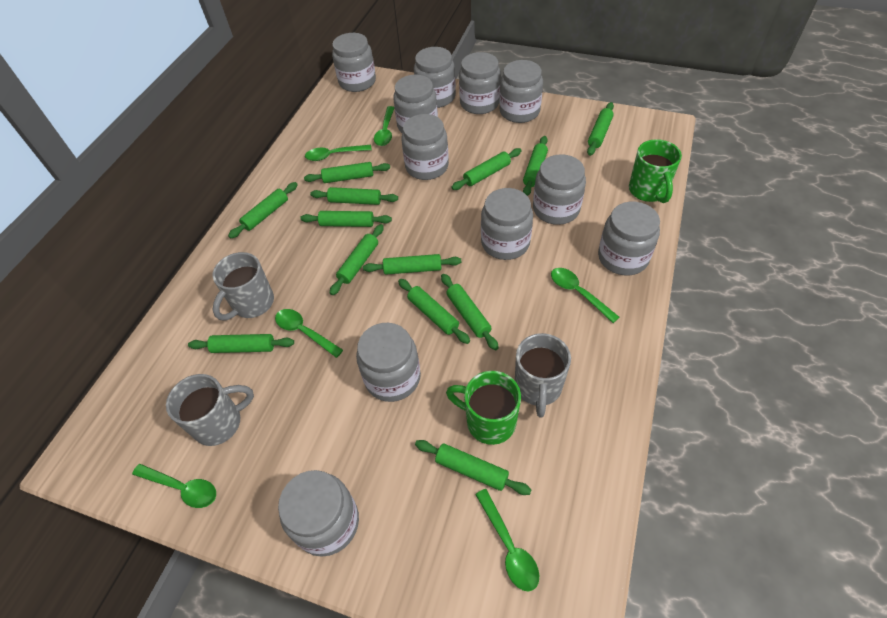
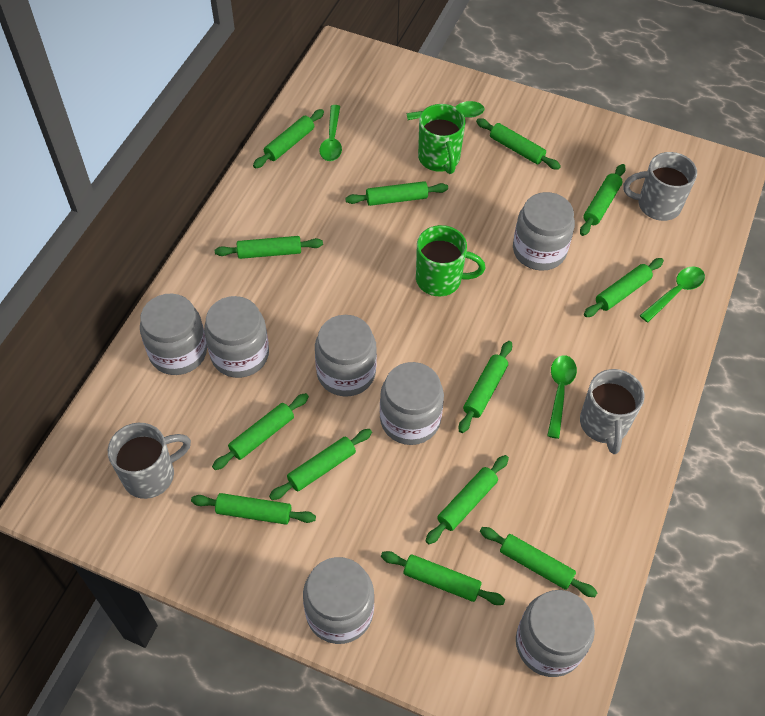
green spoon: 6 -> 4
grey jar: 11 -> 7

